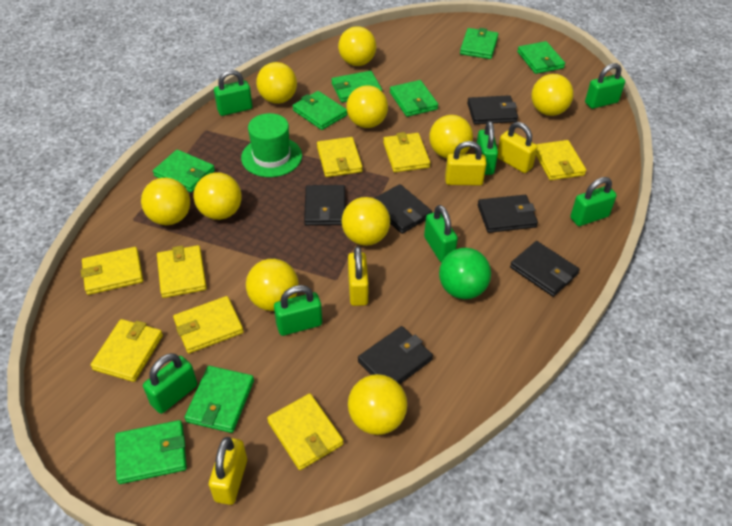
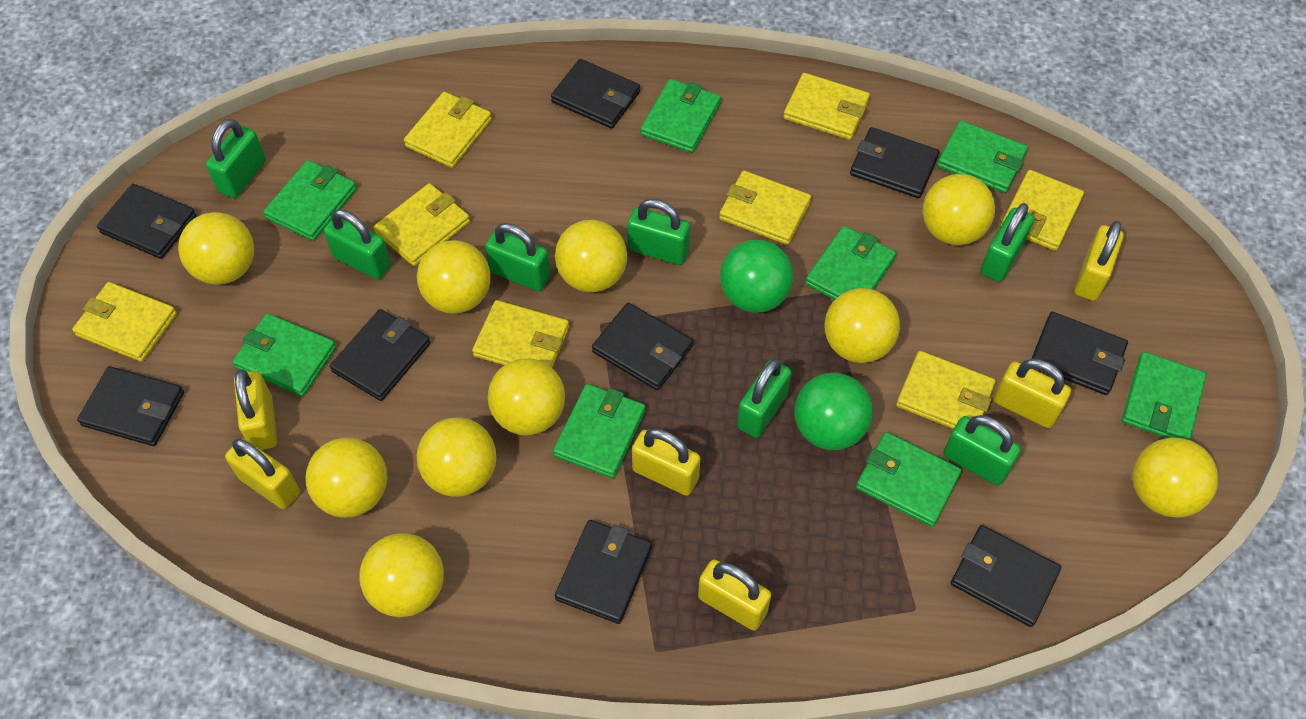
black wallet: 6 -> 9
green ball: 1 -> 2
green hat: 1 -> 0
yellow padlock: 4 -> 6

